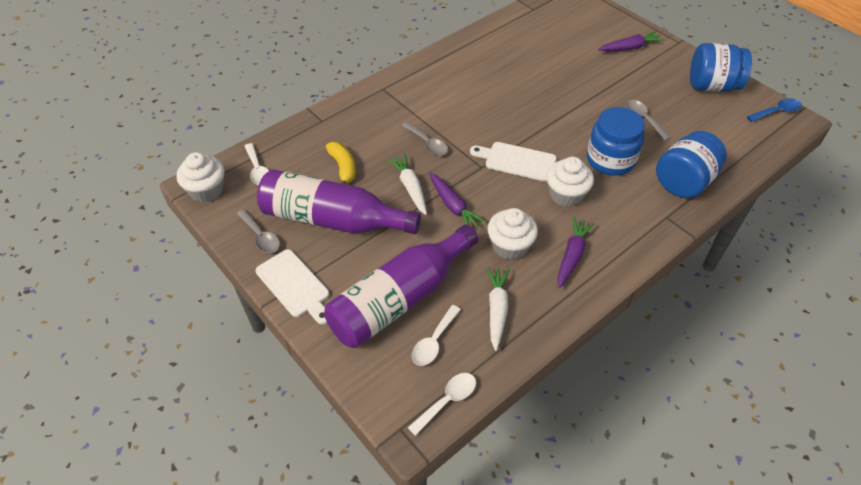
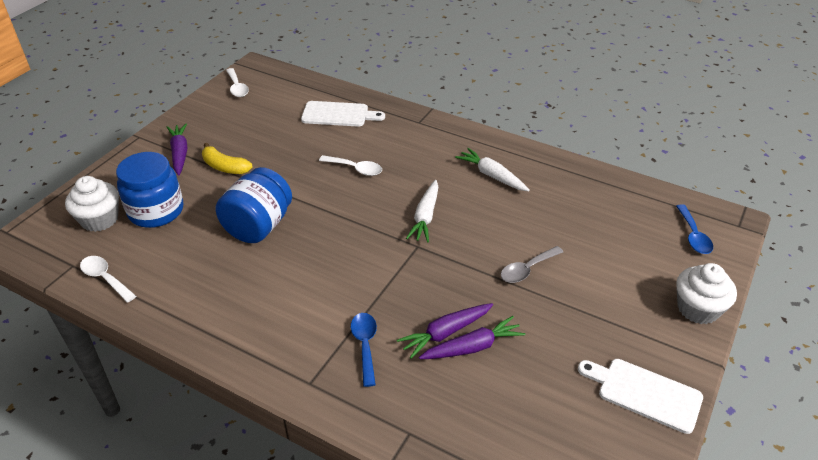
blue jar: 3 -> 2
blue spoon: 1 -> 2
grey spoon: 3 -> 1
purple bottle: 2 -> 0
white cupcake: 3 -> 2

